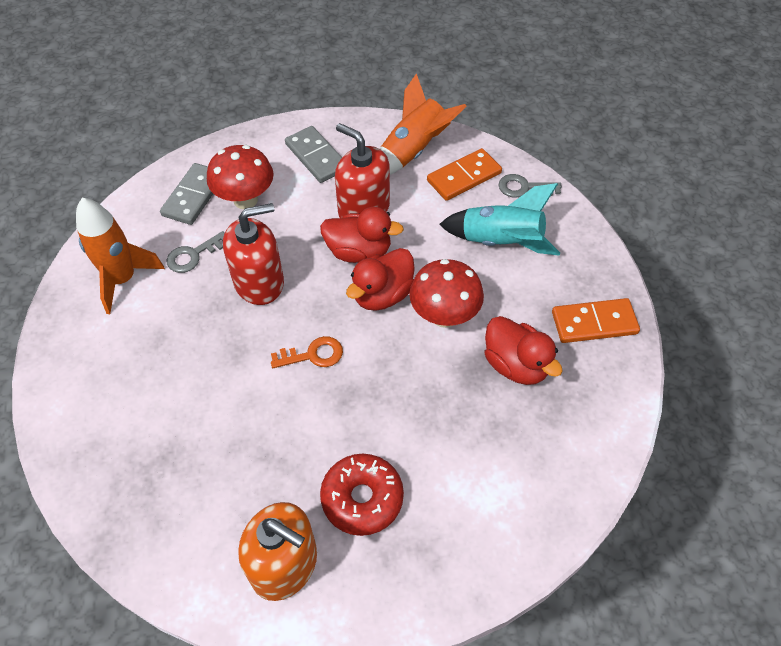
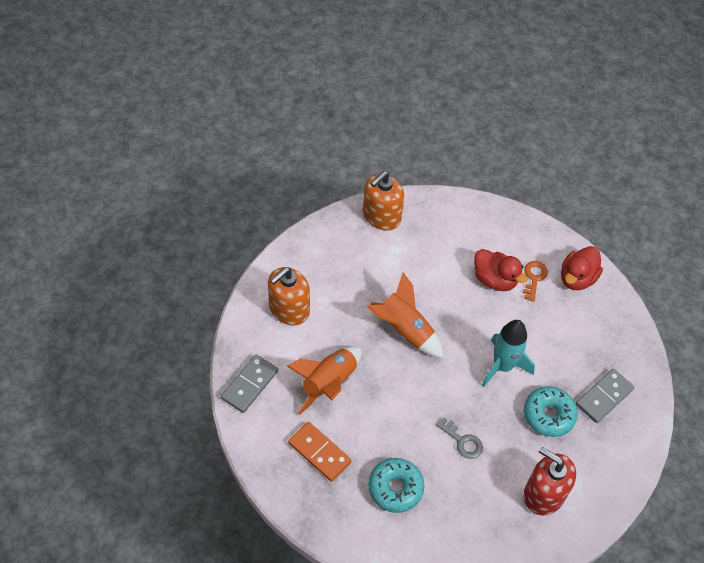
grey key: 2 -> 1
orange domino: 2 -> 1
orange soap dispenser: 1 -> 2
red donut: 1 -> 0
red duck: 3 -> 2
red mushroom: 2 -> 0
red soap dispenser: 2 -> 1
turquoise donut: 0 -> 2

